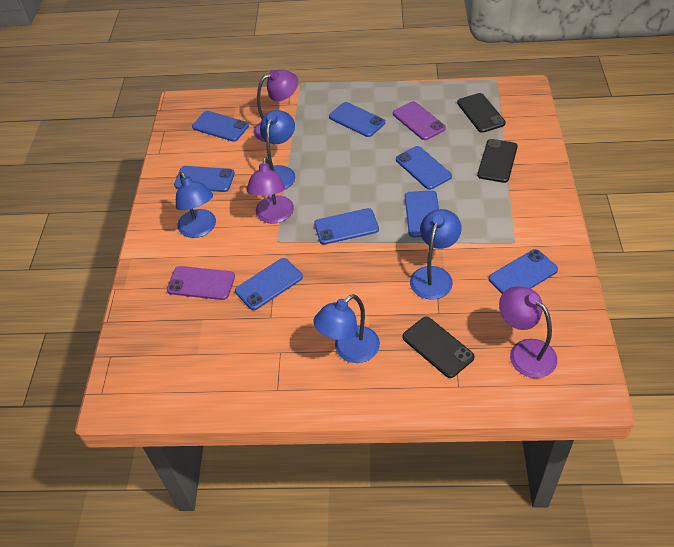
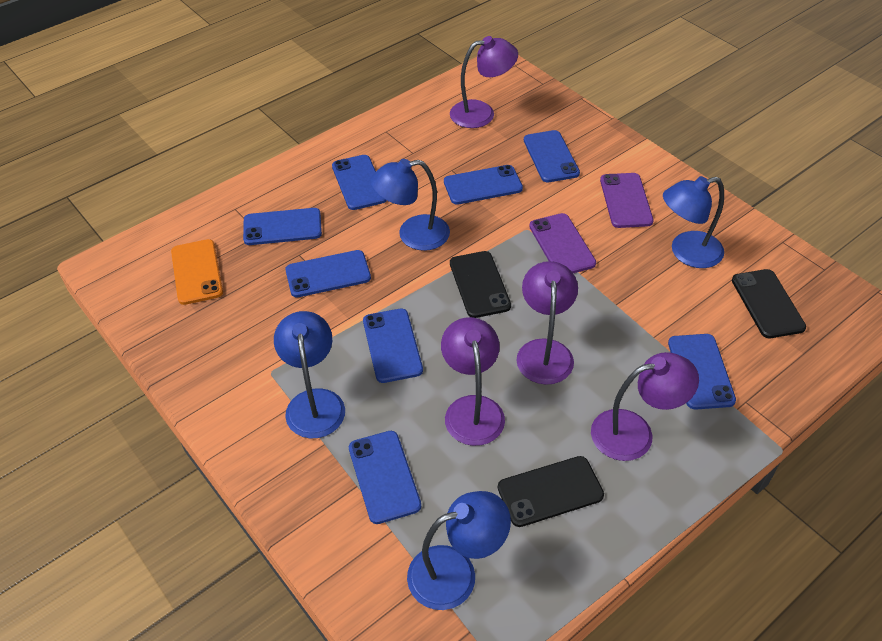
orange phone: 0 -> 1
purple lamp: 3 -> 4

